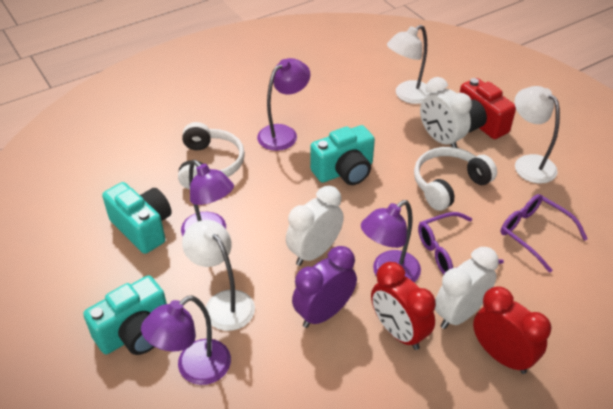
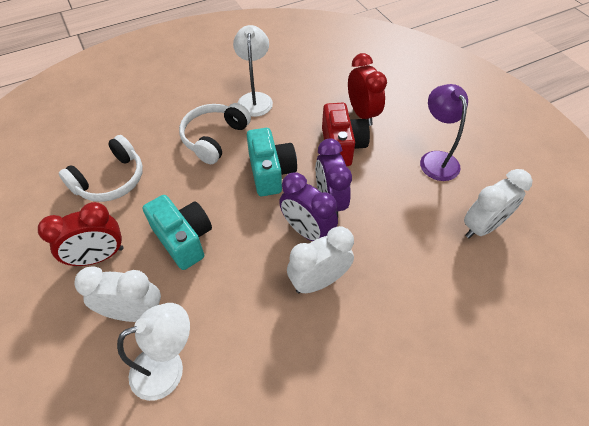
purple clock: 1 -> 2
purple glasses: 2 -> 0
purple lamp: 4 -> 1
turquoise camera: 3 -> 2
white lamp: 3 -> 2

